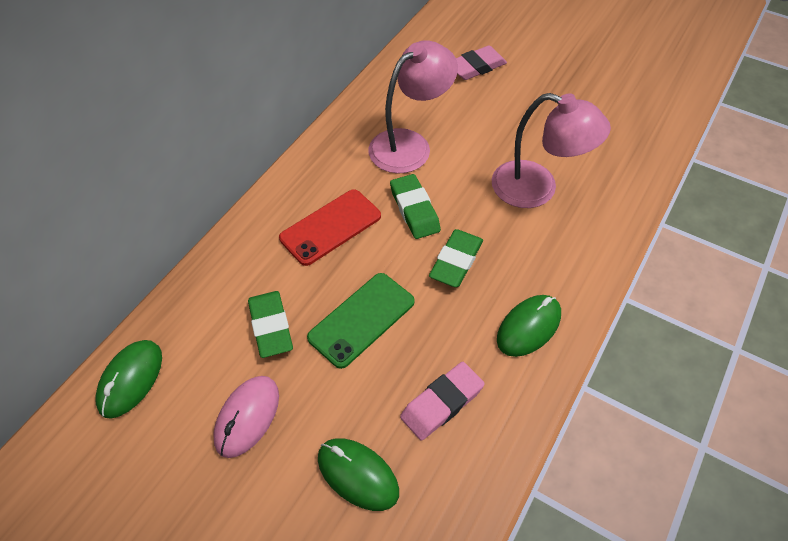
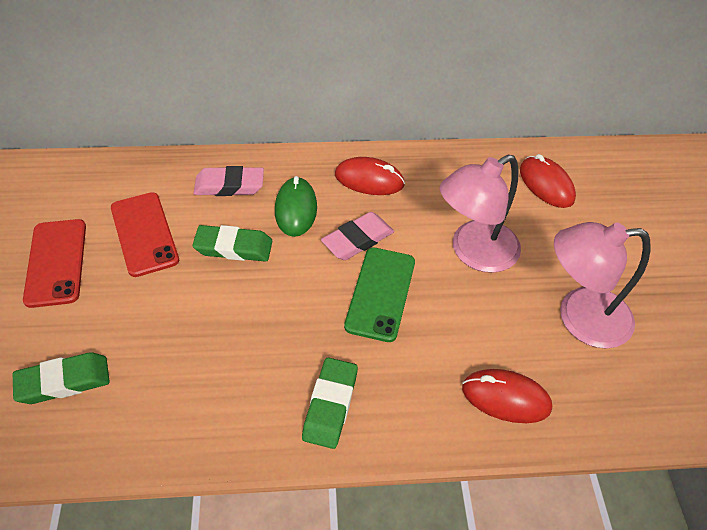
green mouse: 3 -> 1
pink mouse: 1 -> 0
red mouse: 0 -> 3
red phone: 1 -> 2

